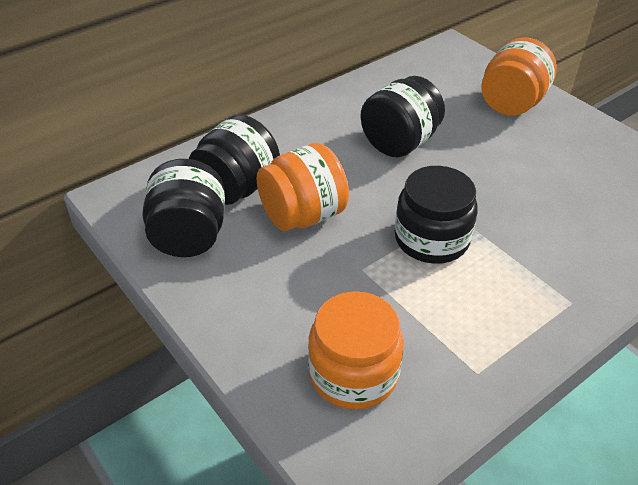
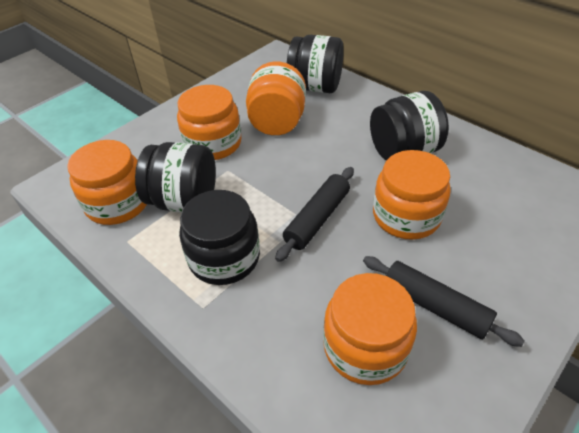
black rolling pin: 0 -> 2
orange jar: 3 -> 5

